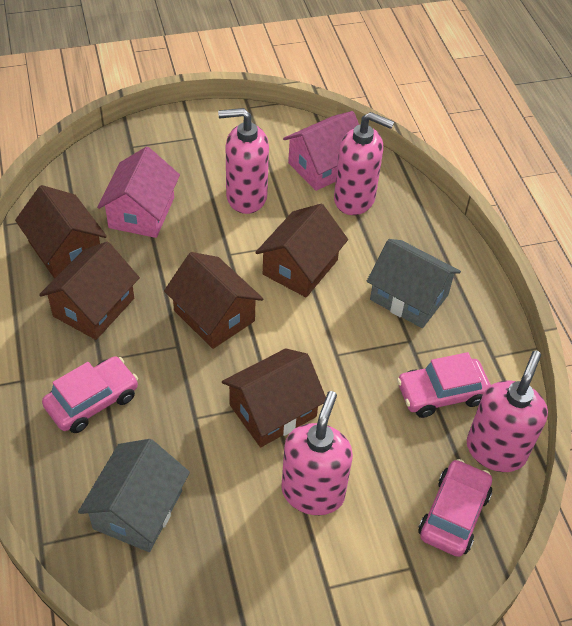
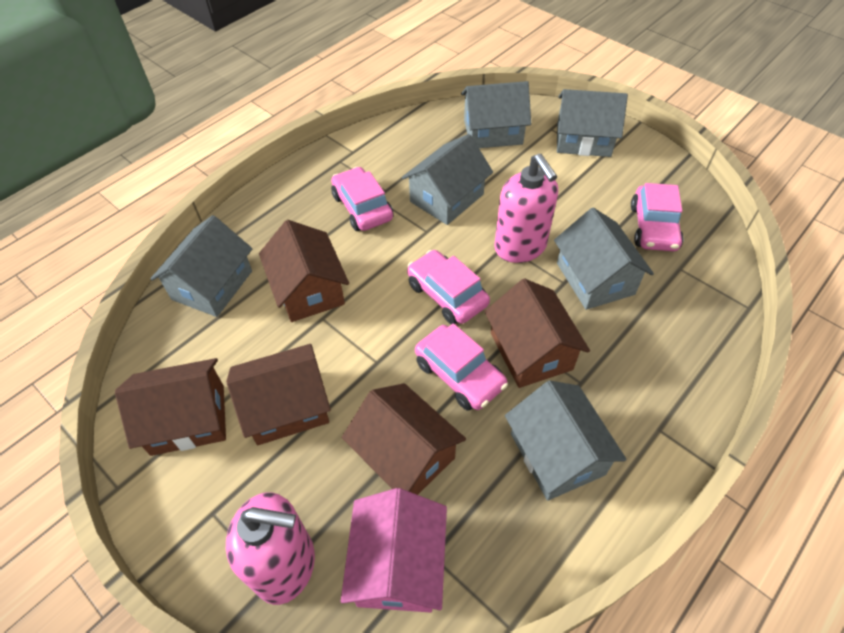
grey house: 2 -> 6
pink car: 3 -> 4
pink house: 2 -> 1
pink soap dispenser: 4 -> 2

